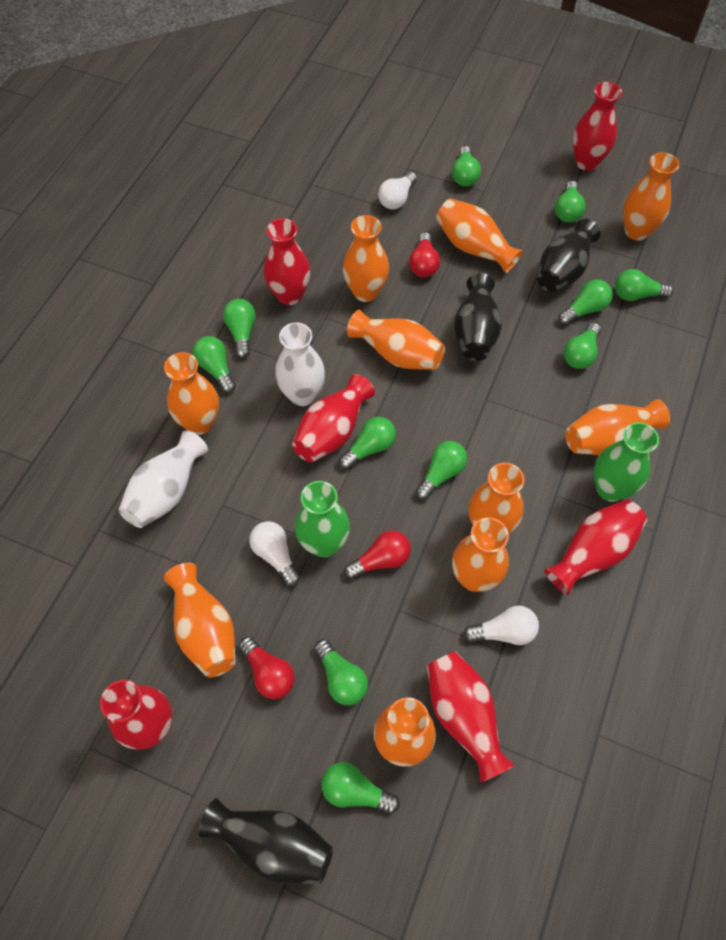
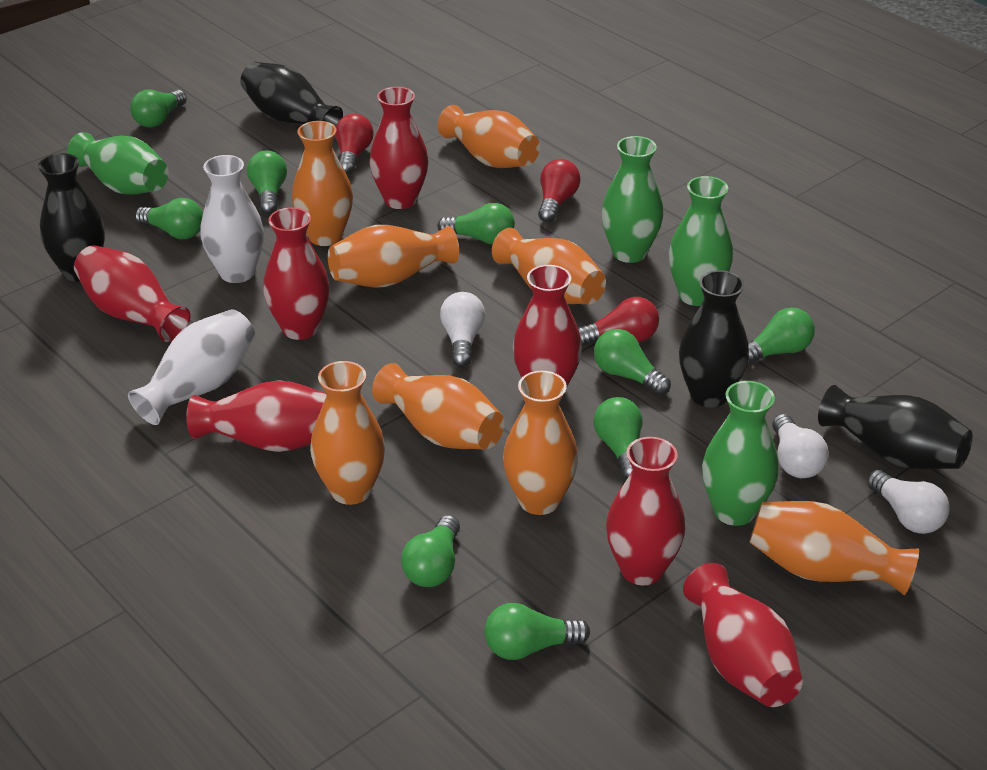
black vase: 3 -> 4
green light bulb: 11 -> 9
green vase: 2 -> 4
orange vase: 10 -> 8
red vase: 6 -> 7

